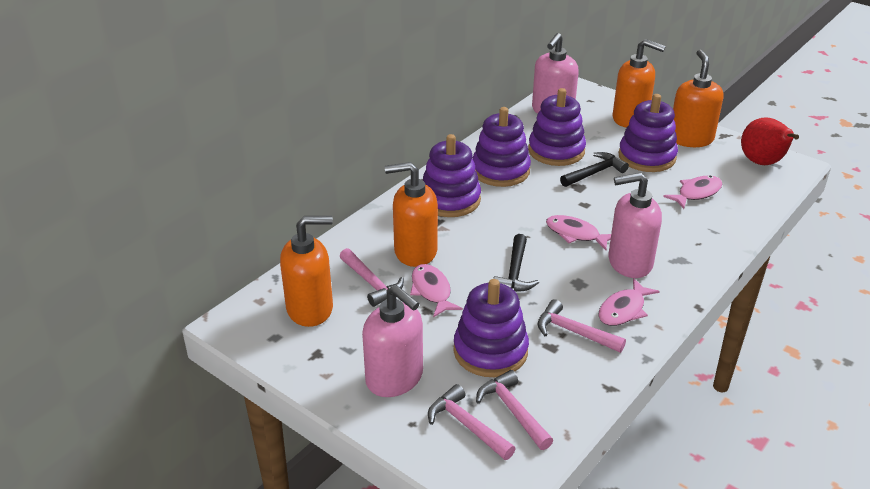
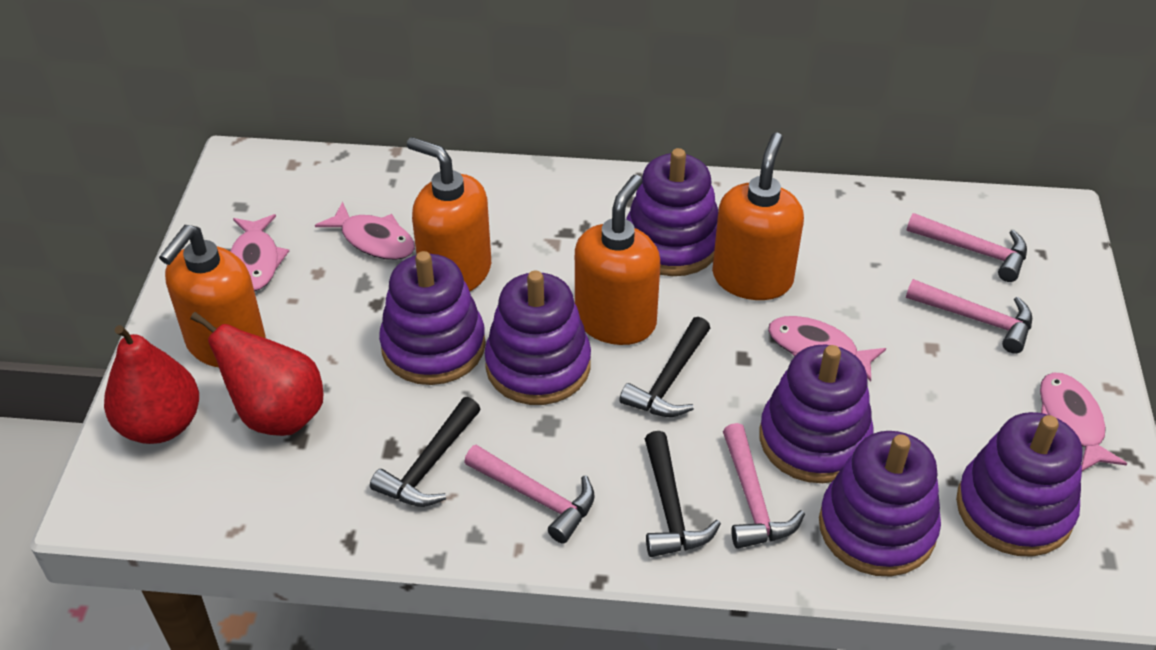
black hammer: 2 -> 3
pink soap dispenser: 3 -> 0
purple stacking toy: 5 -> 6
red pear: 1 -> 2

